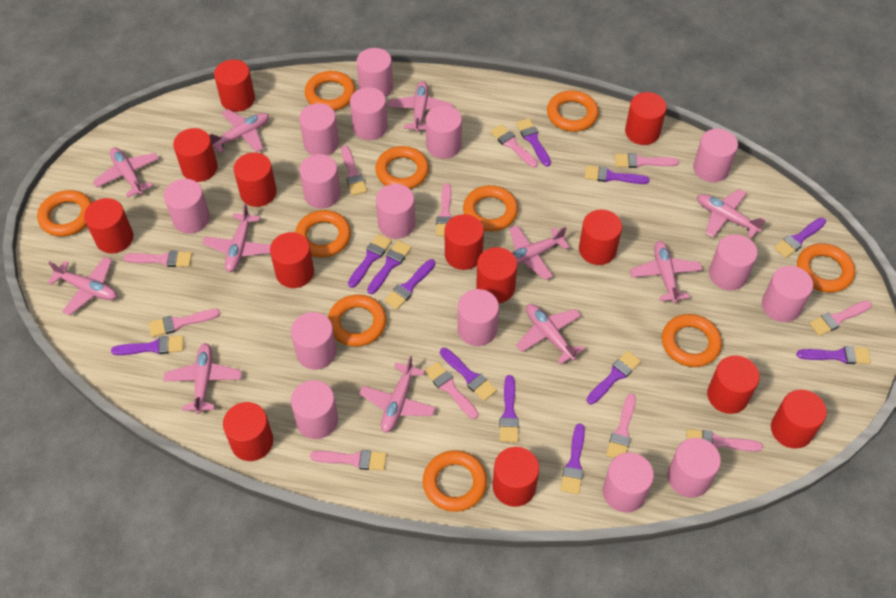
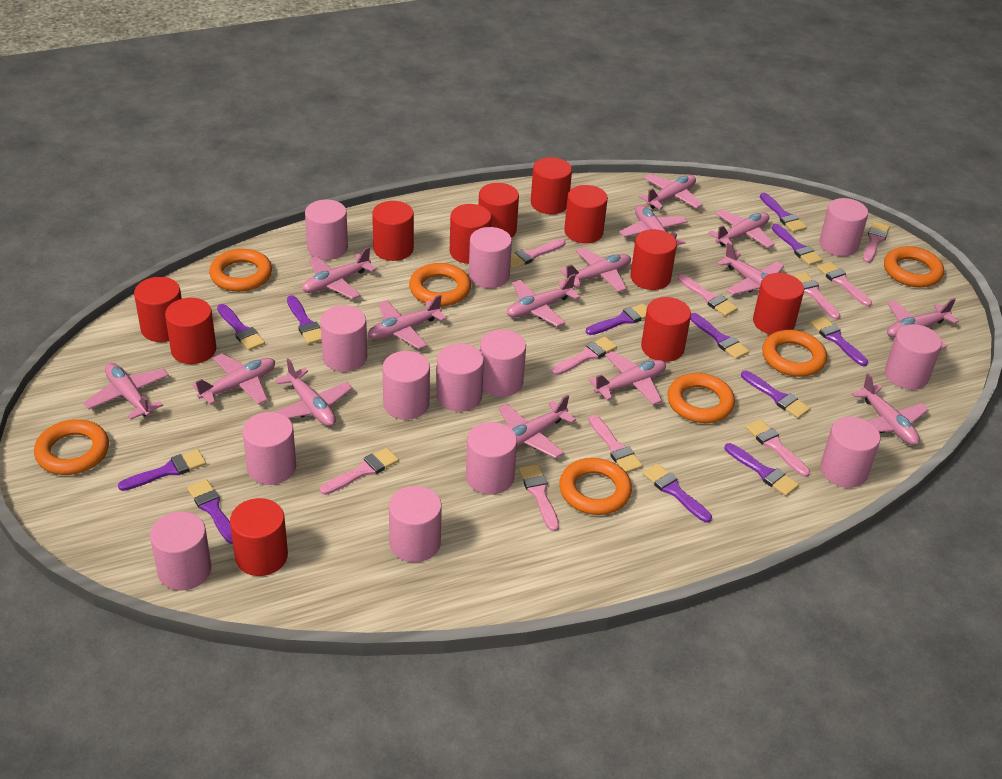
orange ring: 10 -> 7
pink brush: 11 -> 10
pink cylinder: 15 -> 13
pink plane: 11 -> 15
red cylinder: 13 -> 11

